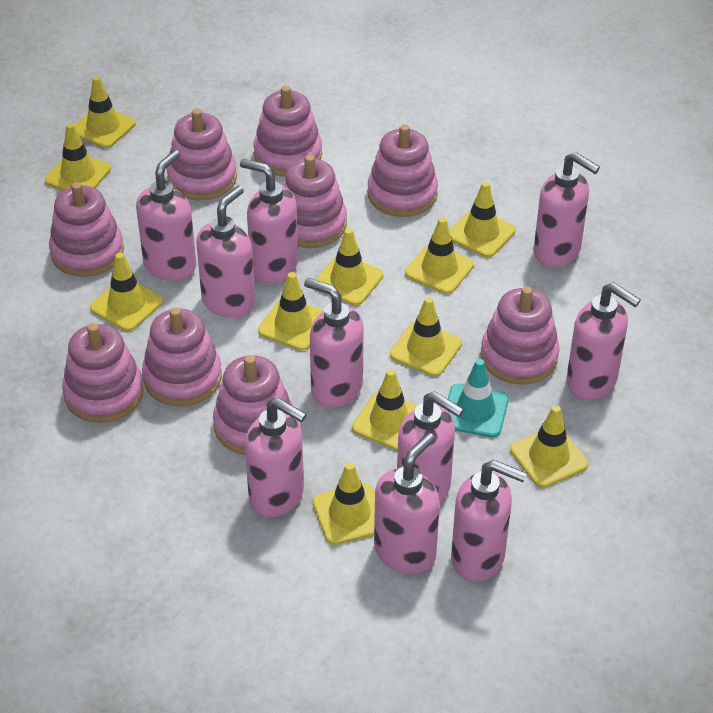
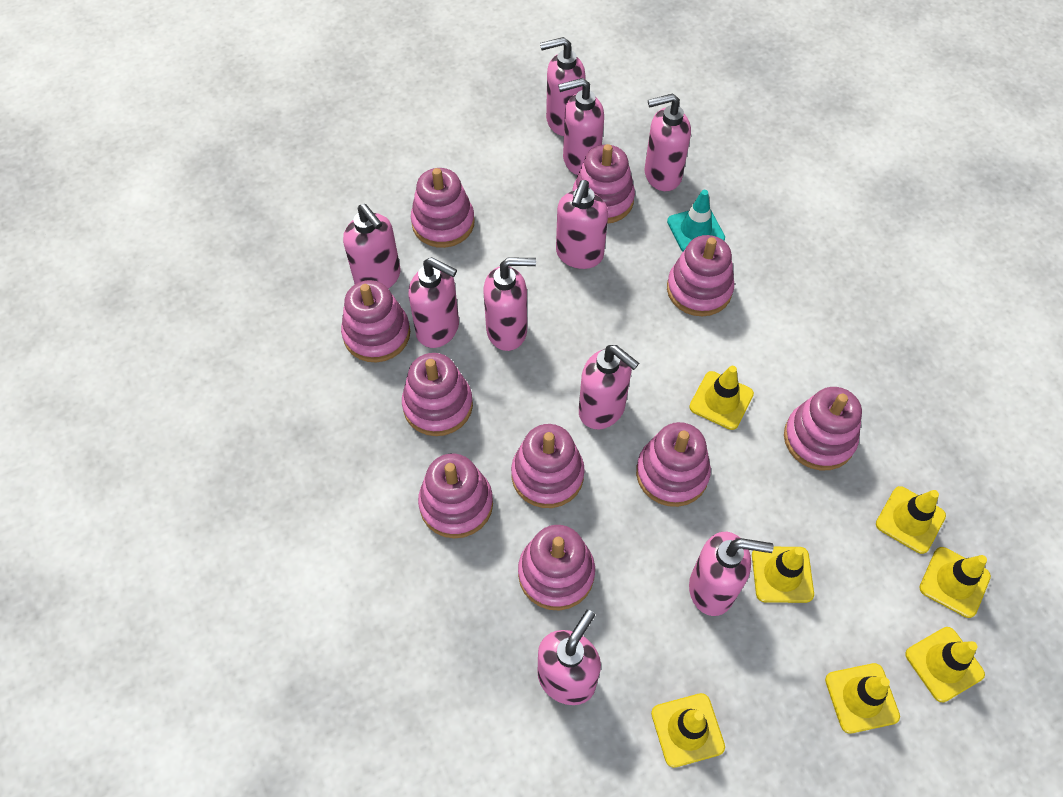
pink stacking toy: 9 -> 10
yellow traffic cone: 11 -> 7

